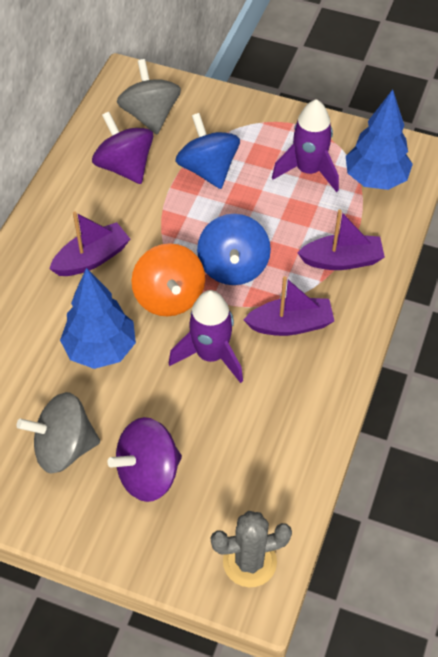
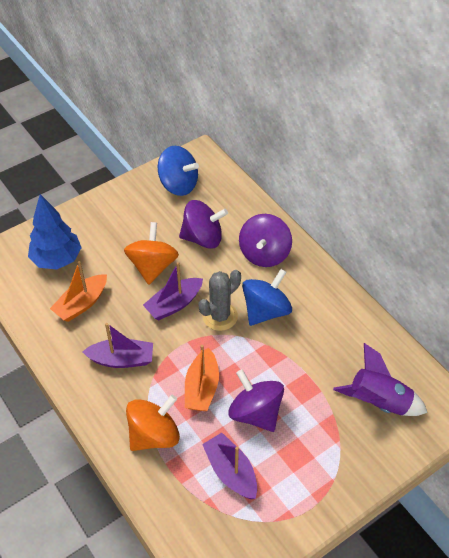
blue tree: 2 -> 1
grey spinning top: 2 -> 0
orange boat: 0 -> 2
orange spinning top: 1 -> 2
purple rocket: 2 -> 1
purple spinning top: 2 -> 3

